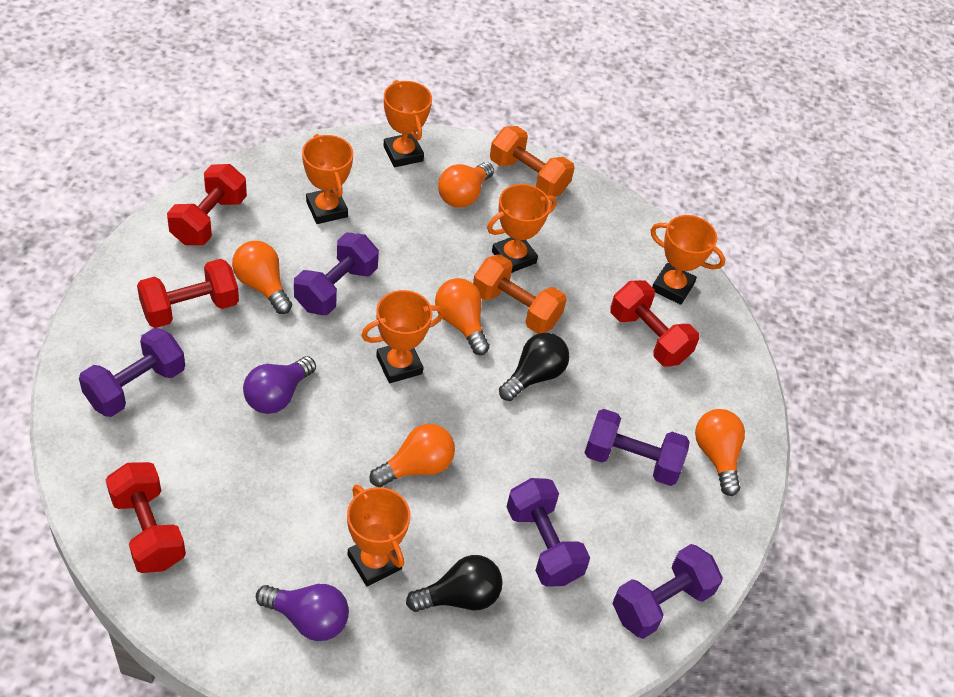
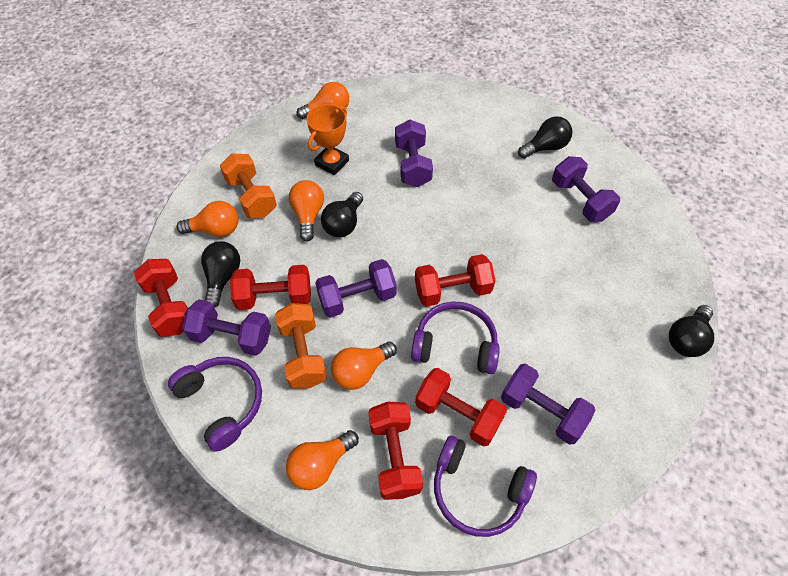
black light bulb: 2 -> 4
orange trophy: 6 -> 1
purple headphones: 0 -> 3
purple light bulb: 2 -> 0
red dumbbell: 4 -> 5

